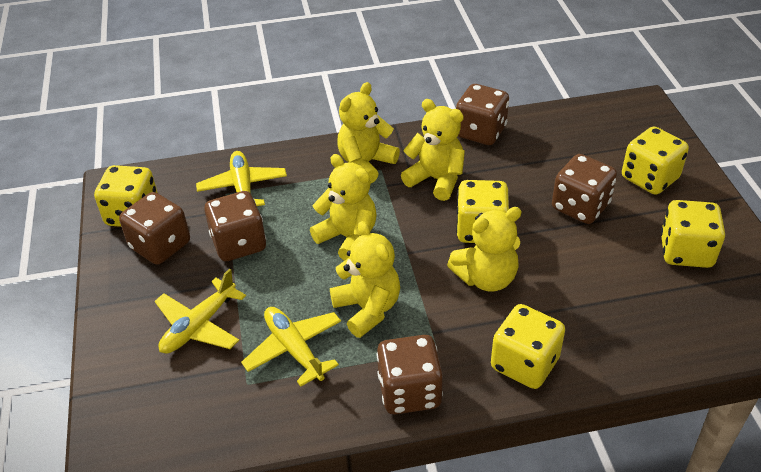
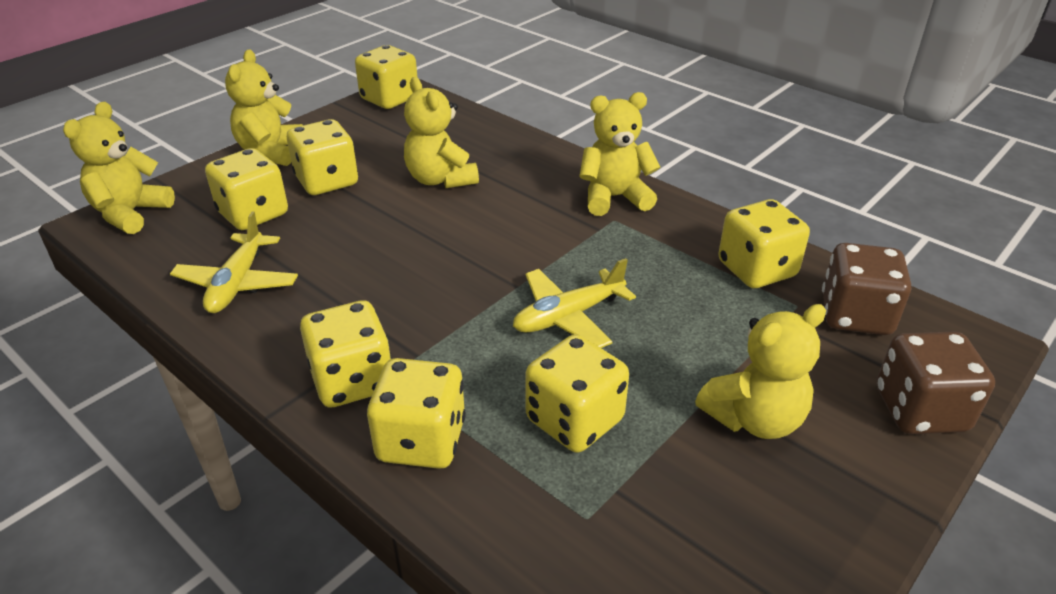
brown dice: 5 -> 2
yellow dice: 5 -> 7
yellow plane: 3 -> 2

